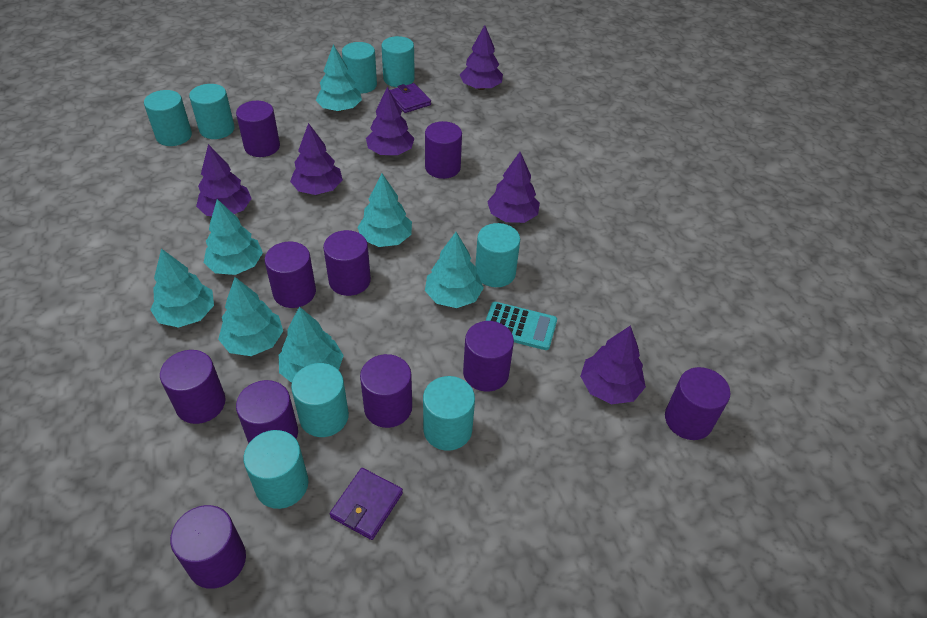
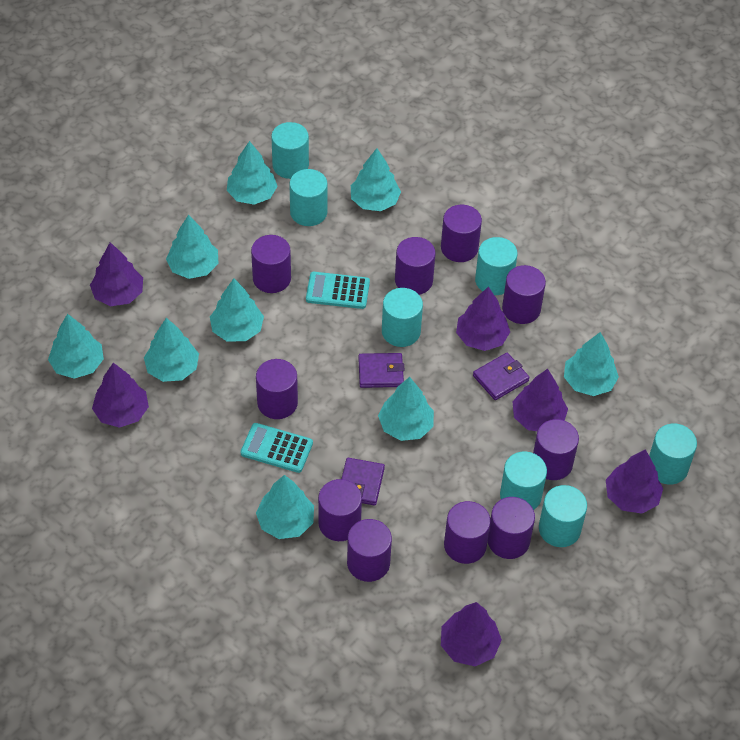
purple wallet: 2 -> 3
turquoise calculator: 1 -> 2
turquoise cylinder: 8 -> 7
turquoise tree: 7 -> 9

